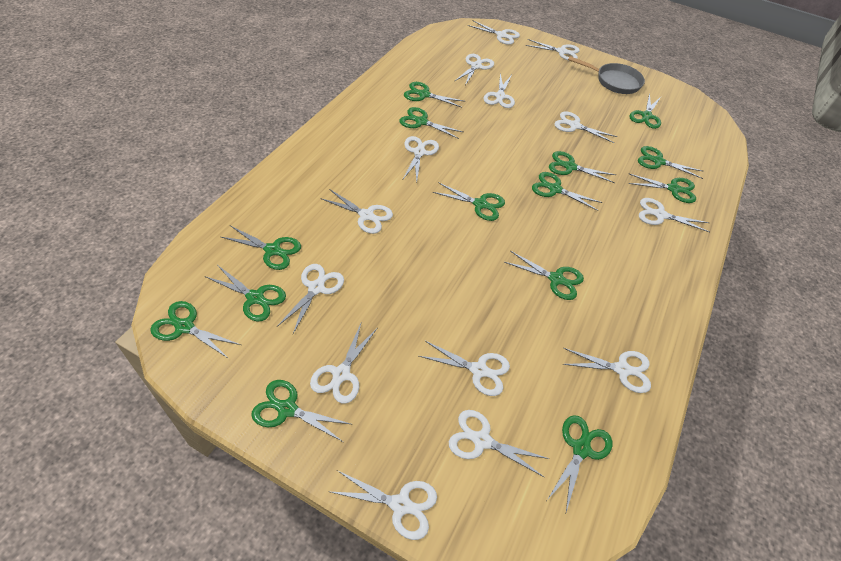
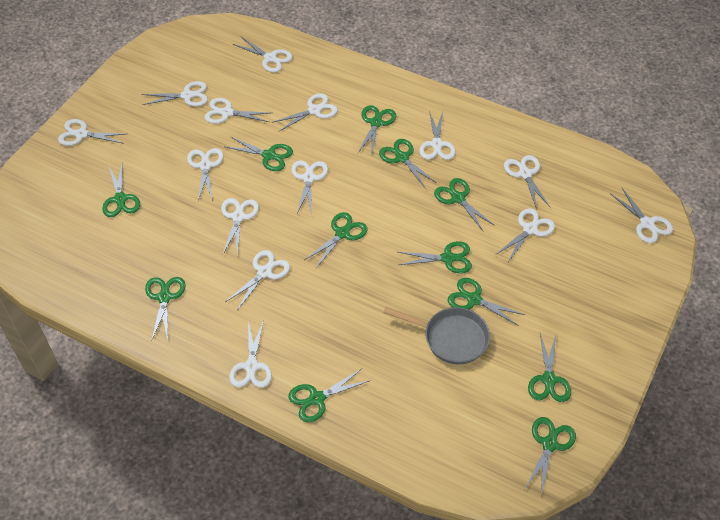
green scissors: 14 -> 12

